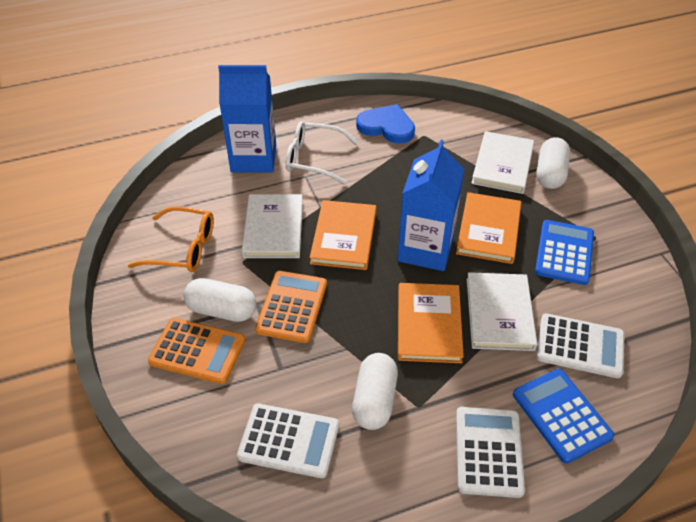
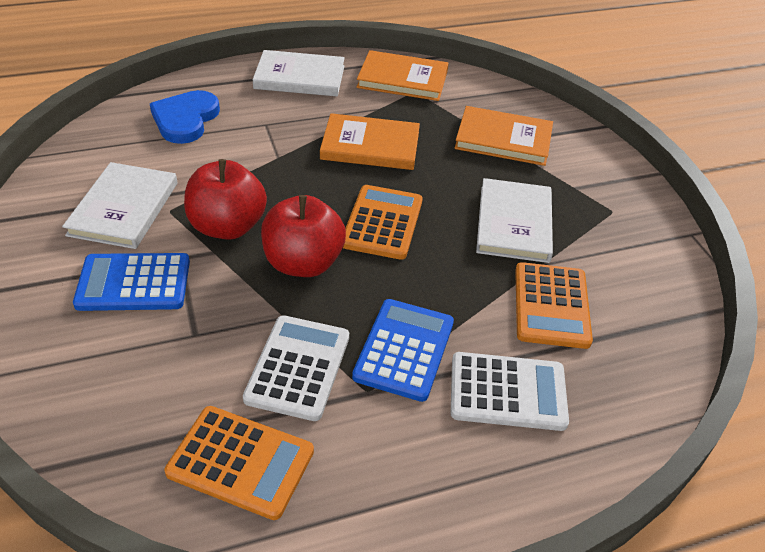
blue carton: 2 -> 0
orange calculator: 2 -> 3
orange glasses: 1 -> 0
red apple: 0 -> 2
white calculator: 3 -> 2
white capsule: 3 -> 0
white glasses: 1 -> 0

